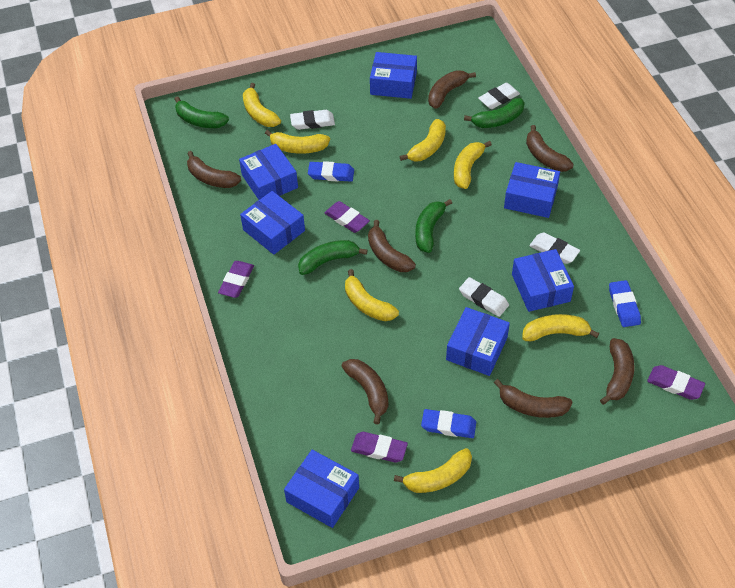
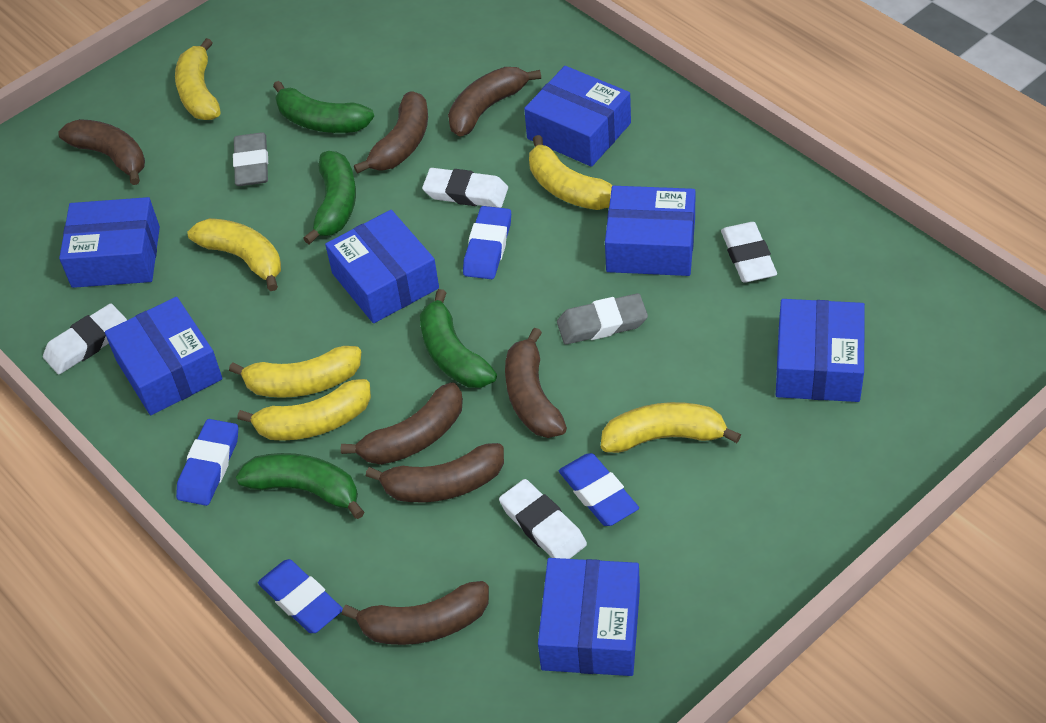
blue eraser: 3 -> 4
grey eraser: 0 -> 2
purple eraser: 4 -> 0
yellow banana: 7 -> 6

